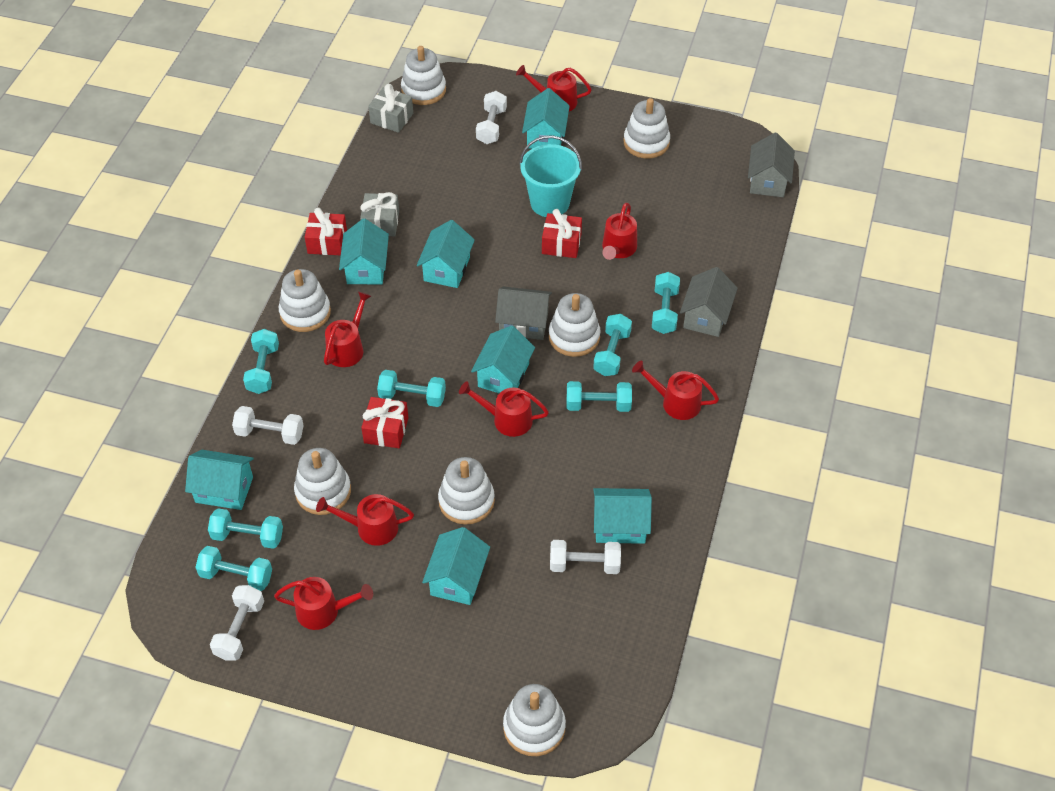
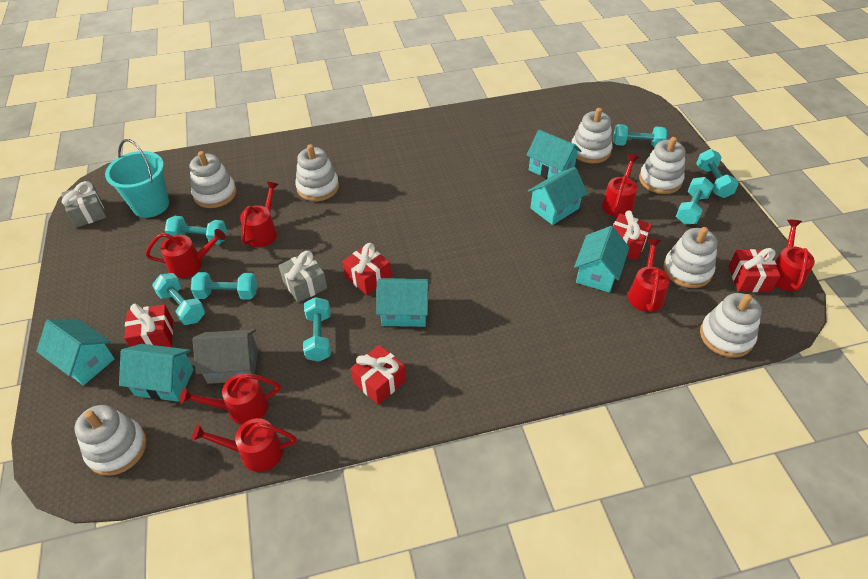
grey house: 3 -> 1
red gift: 3 -> 5
turquoise house: 7 -> 6
white dumbbell: 4 -> 0

